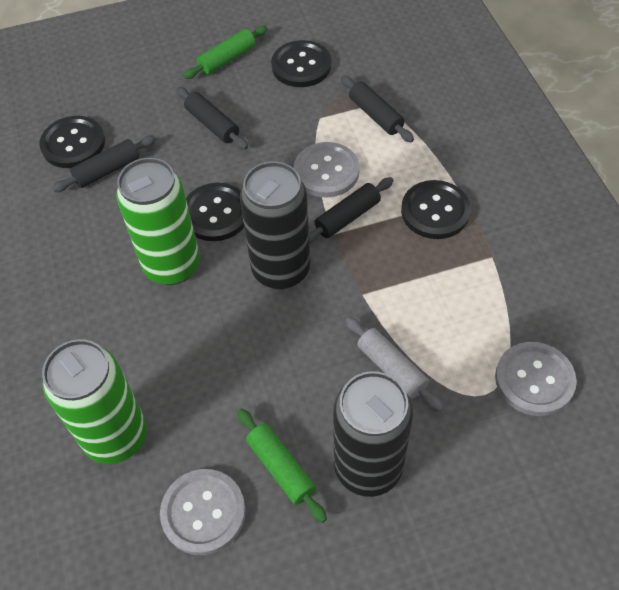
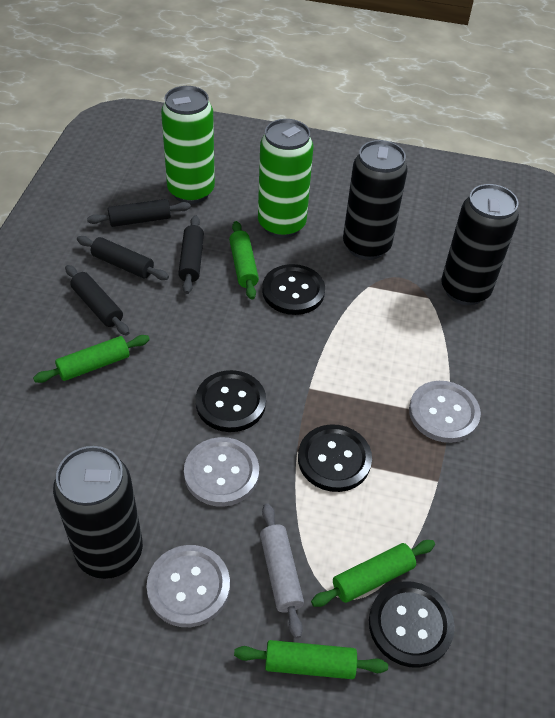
black can: 2 -> 3
green rolling pin: 2 -> 4

